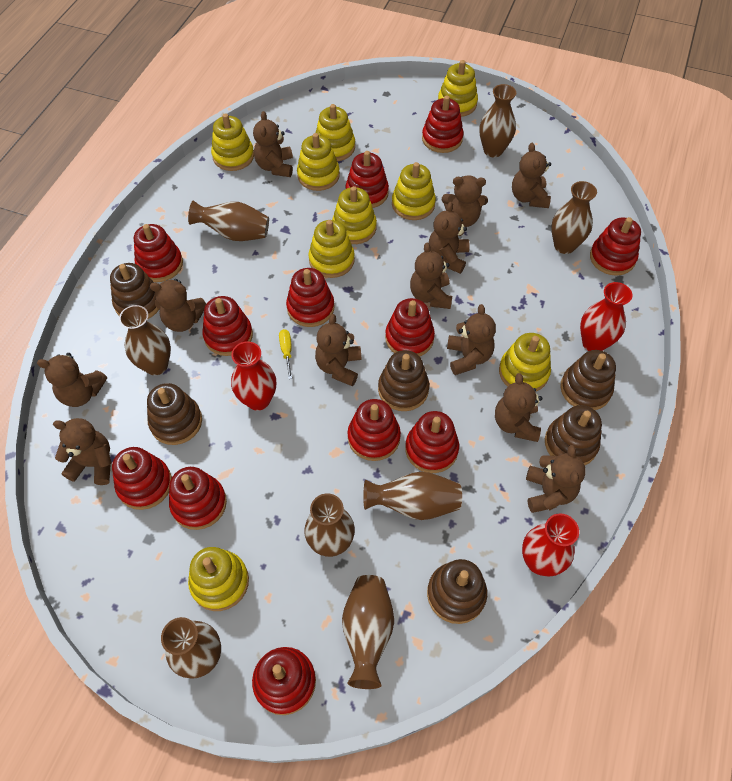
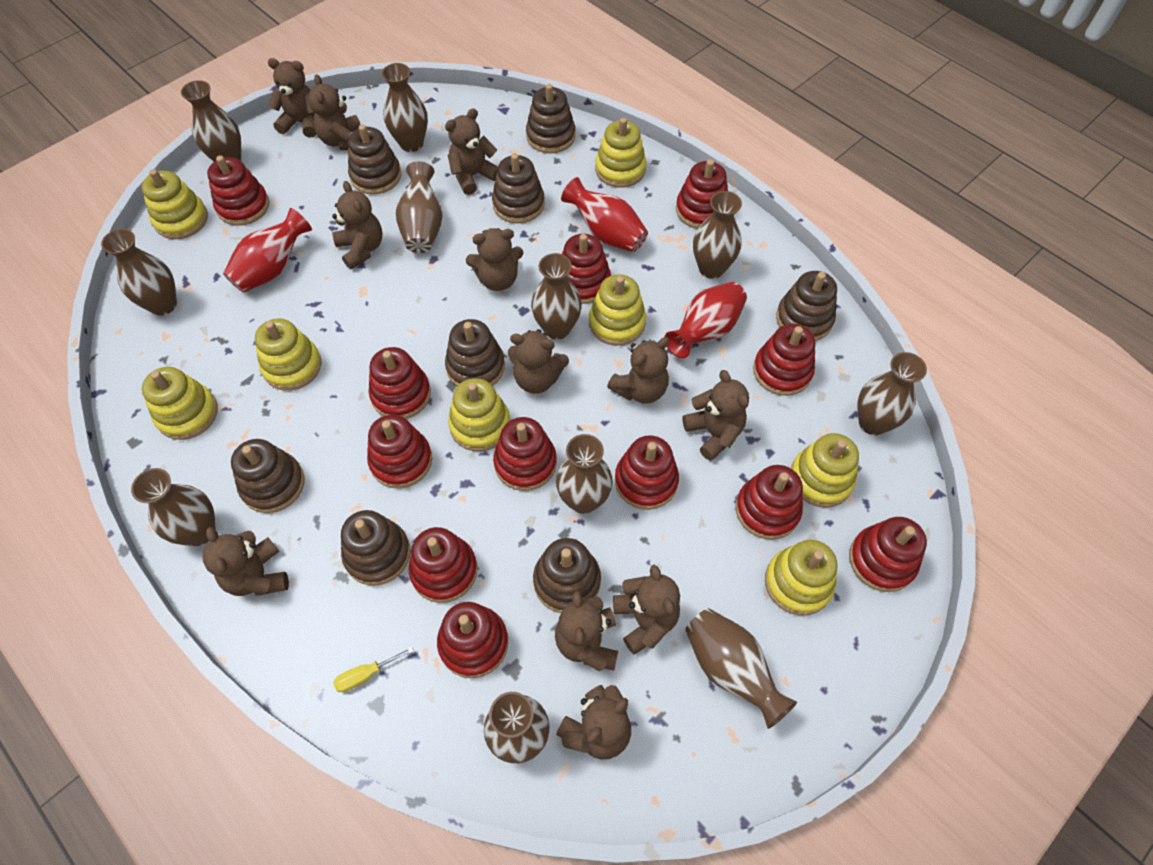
brown stacking toy: 6 -> 8
brown vase: 8 -> 11
yellow stacking toy: 9 -> 8

